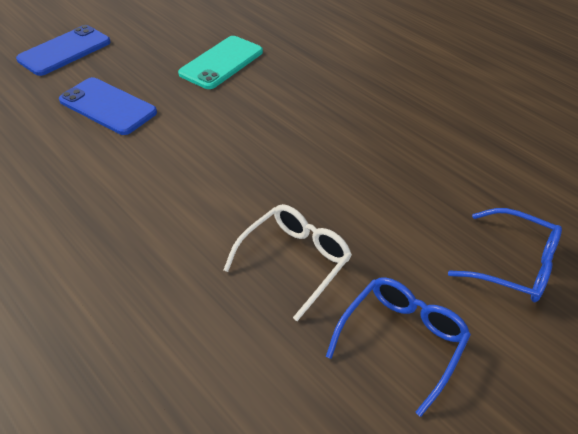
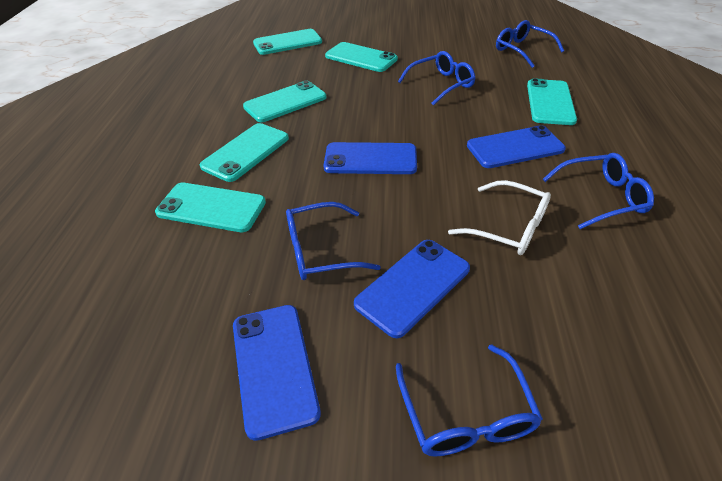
blue glasses: 2 -> 5
blue phone: 2 -> 4
turquoise phone: 1 -> 6

